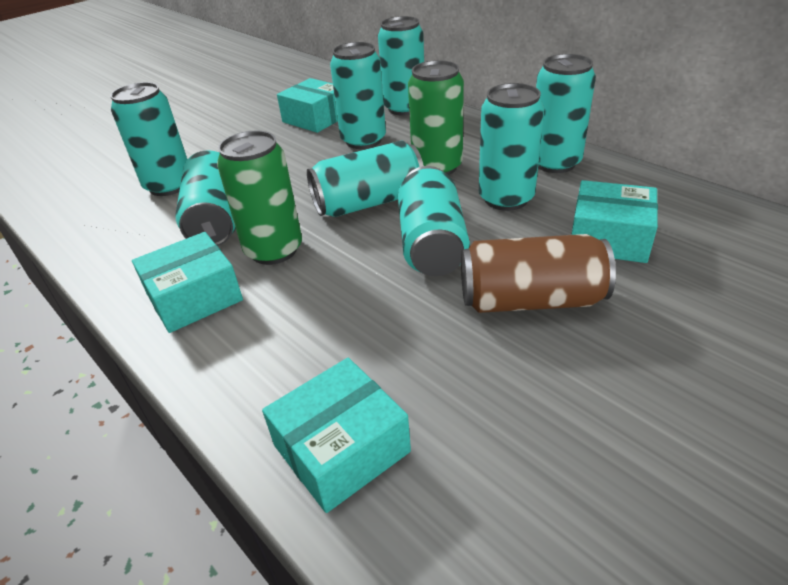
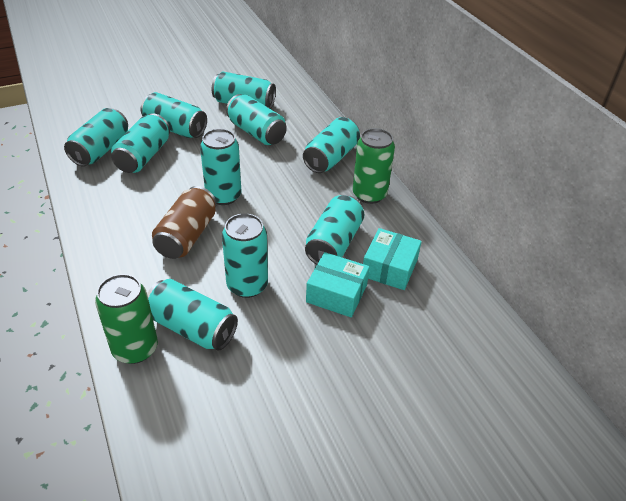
turquoise box: 4 -> 2
turquoise can: 8 -> 10

